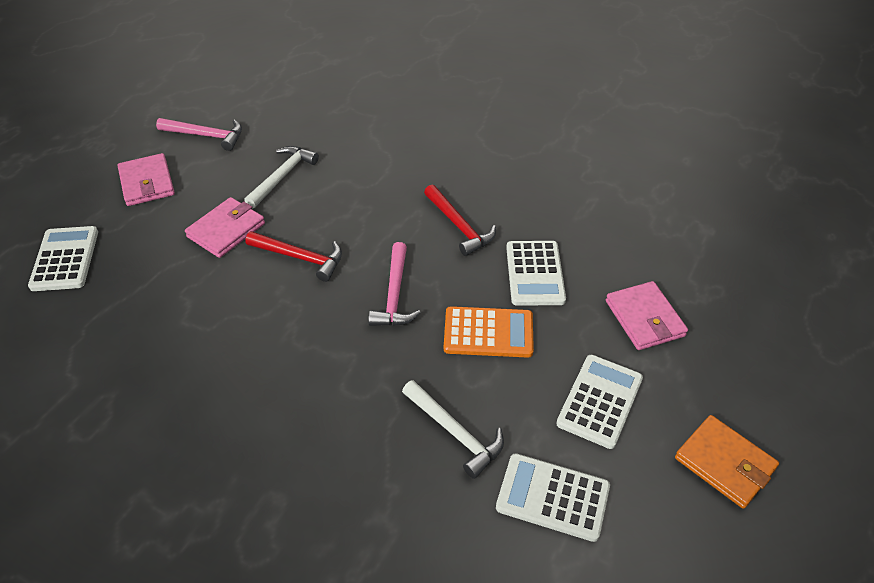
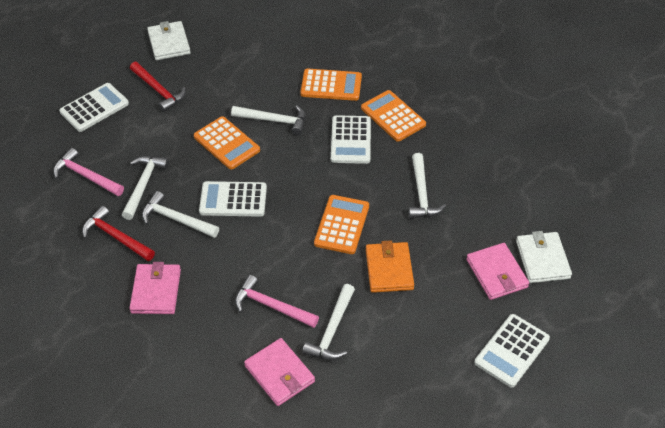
orange calculator: 1 -> 4
white hammer: 2 -> 5
white wallet: 0 -> 2

